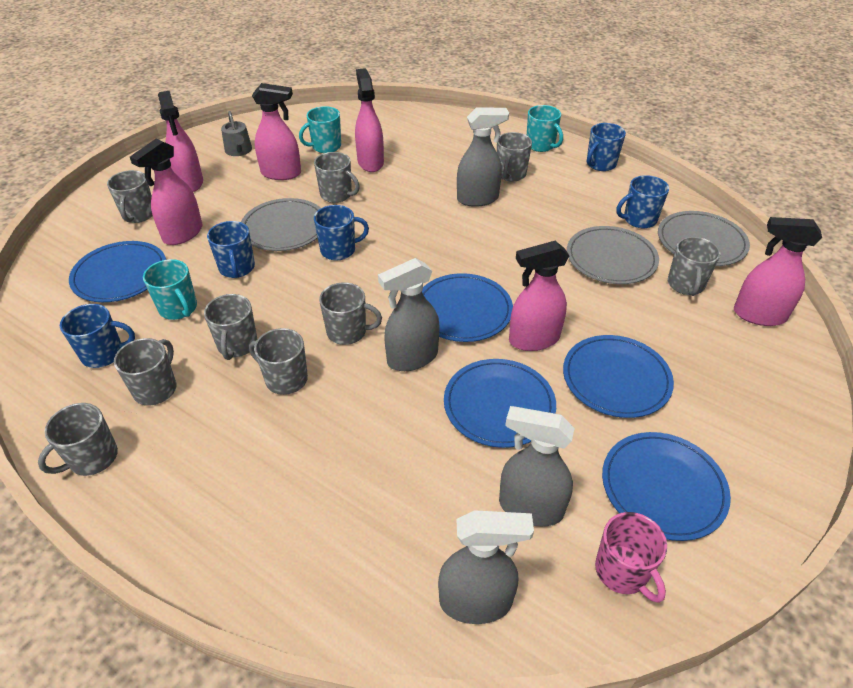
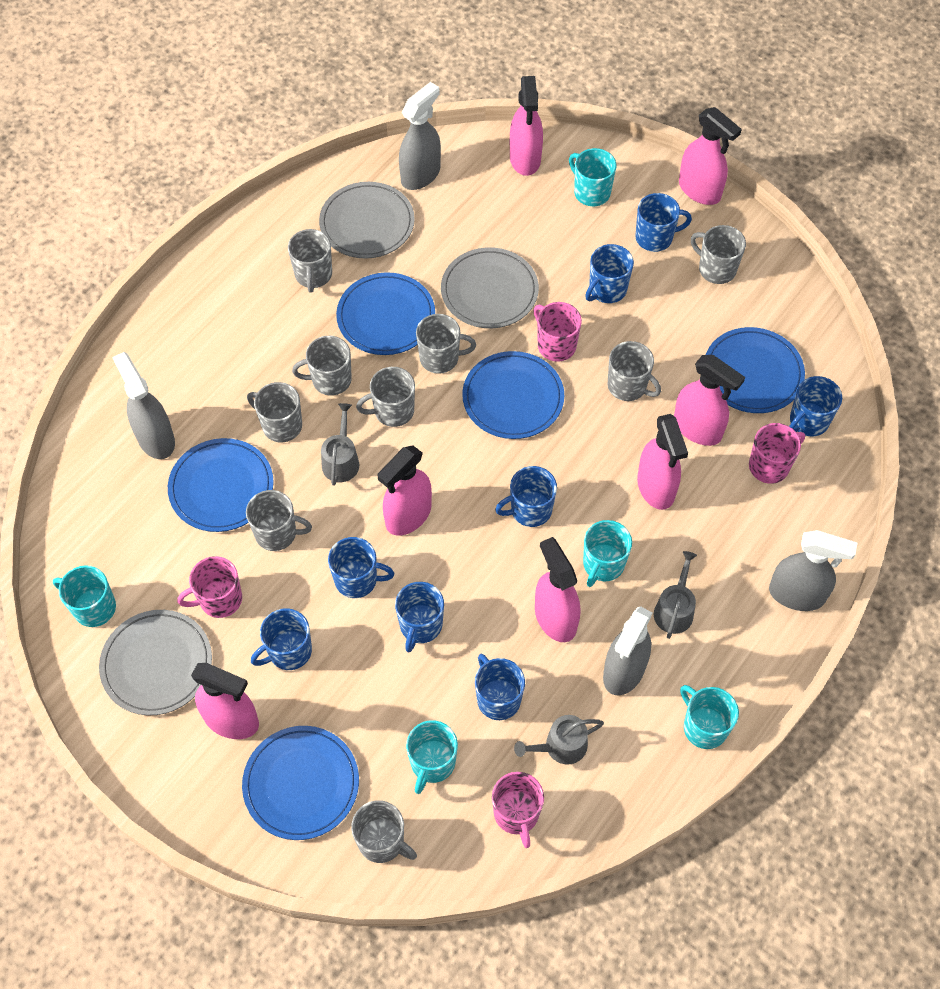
blue mug: 5 -> 8
grey watering can: 1 -> 3
pink mug: 1 -> 4
pink spray bottle: 6 -> 7
turquoise mug: 3 -> 5

